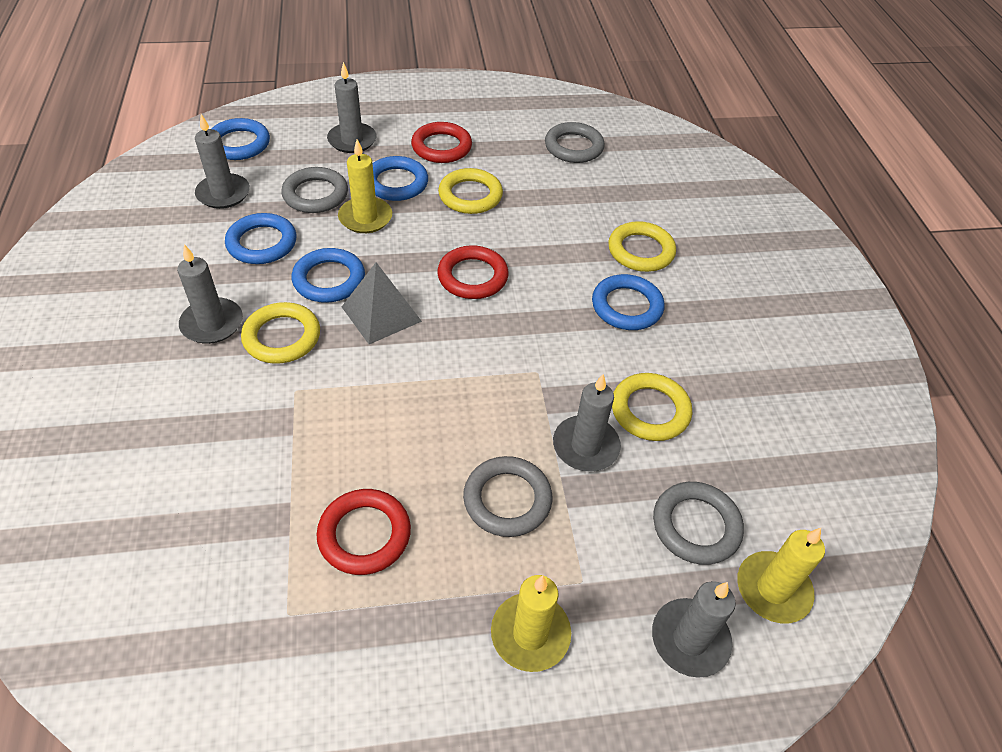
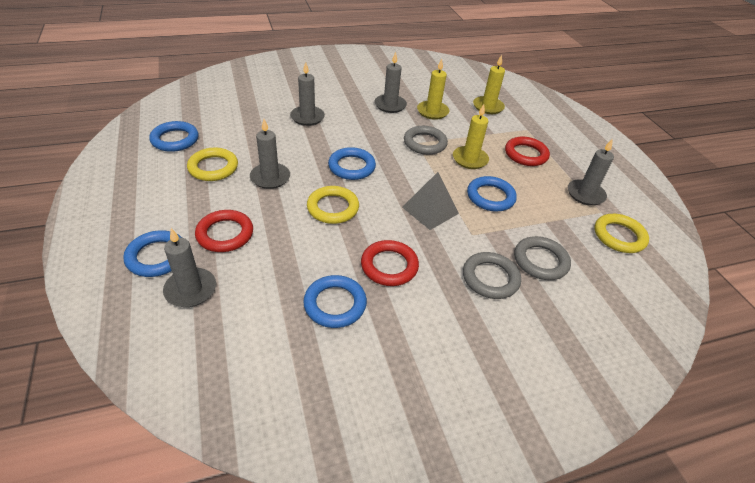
grey ring: 4 -> 3
yellow ring: 4 -> 3

